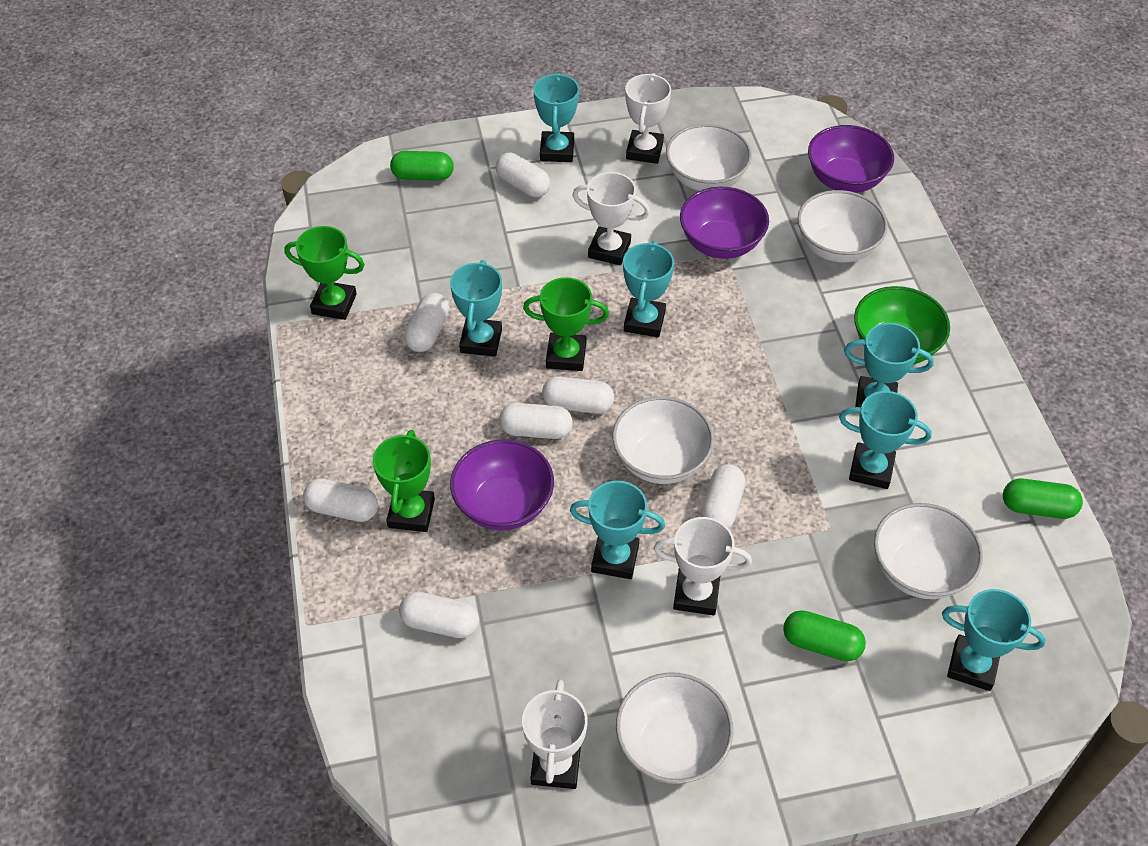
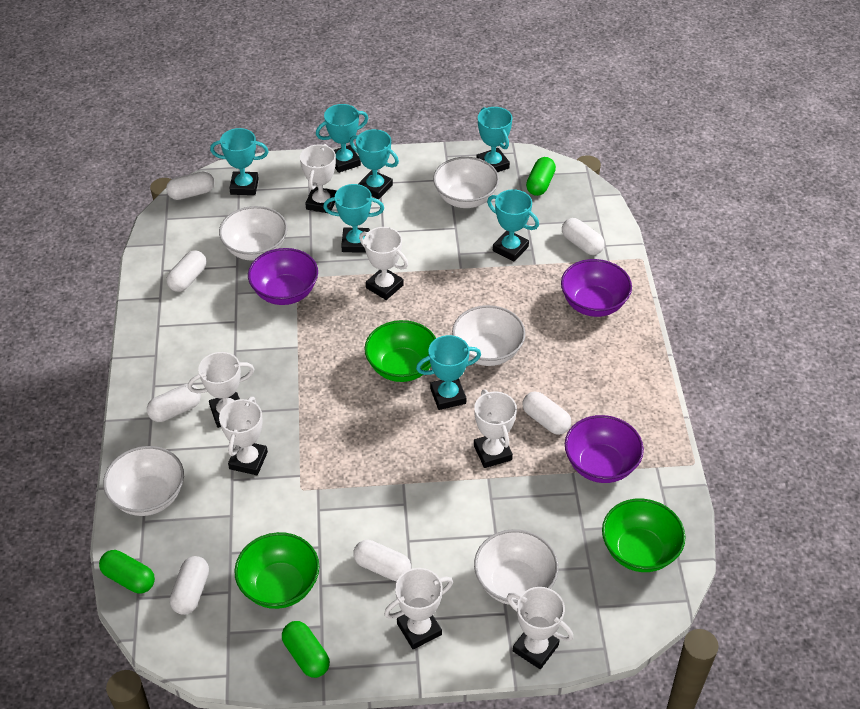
green bowl: 1 -> 3
green trophy: 3 -> 0
white trophy: 4 -> 7

